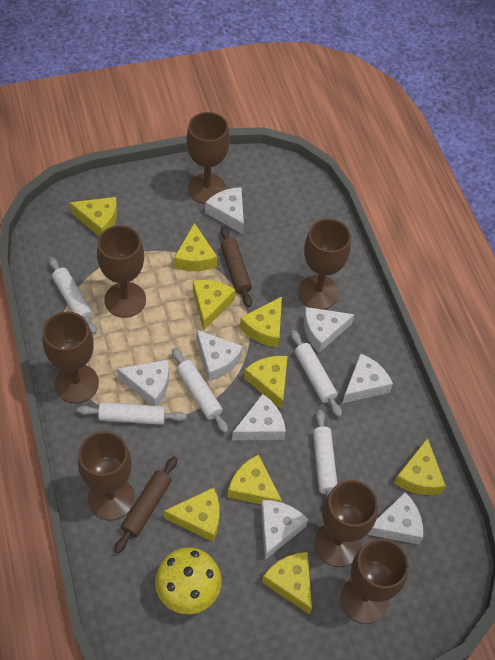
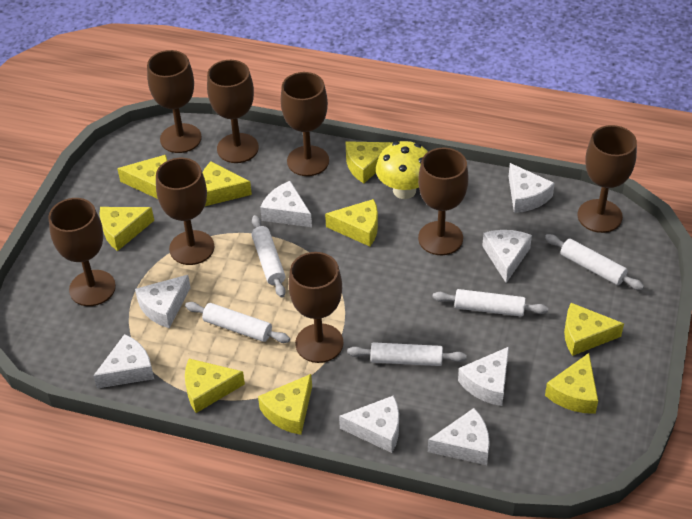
brown goblet: 7 -> 8
brown rolling pin: 2 -> 0

